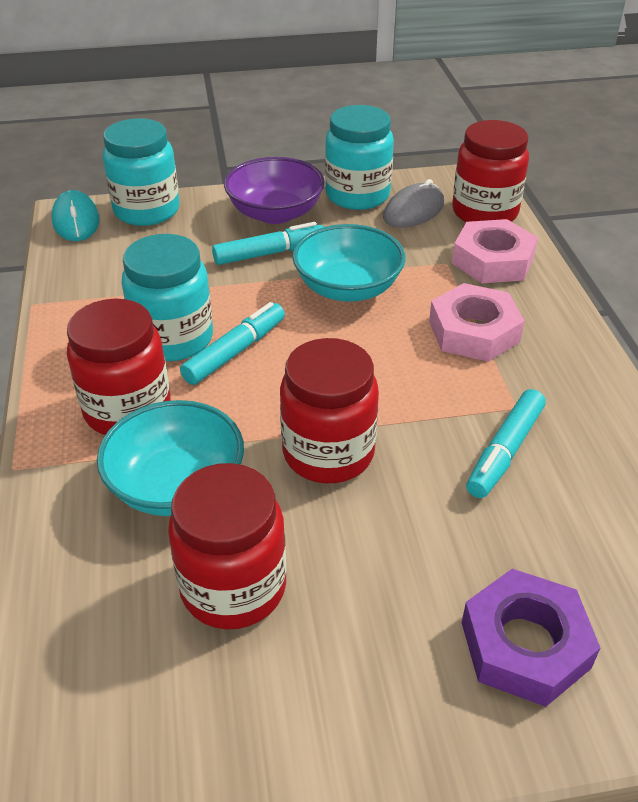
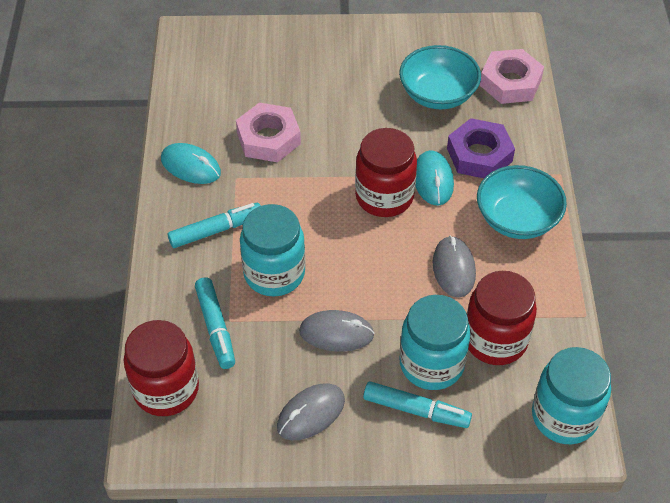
grey mouse: 1 -> 3
purple bowl: 1 -> 0
red jar: 4 -> 3
turquoise mouse: 1 -> 2

